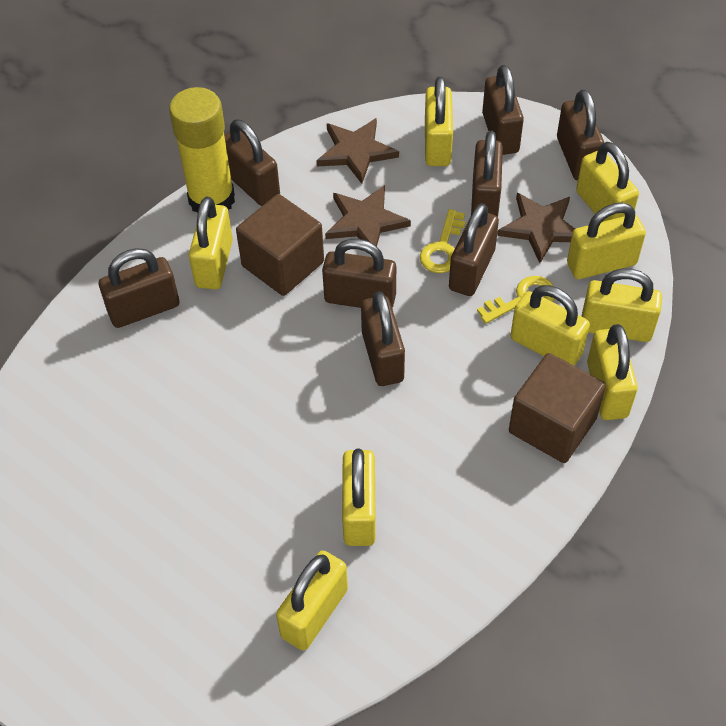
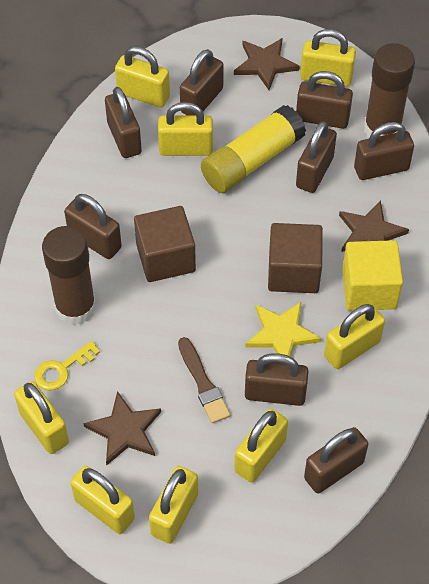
brown brush: 0 -> 1
brown glue stick: 0 -> 2
yellow cube: 0 -> 1
yellow key: 2 -> 1
yellow padlock: 9 -> 8
yellow star: 0 -> 1

